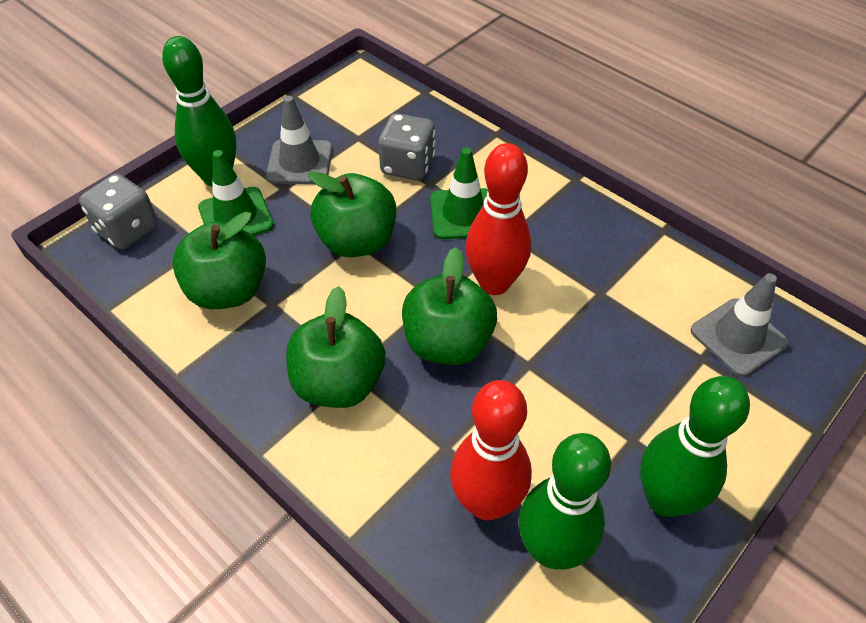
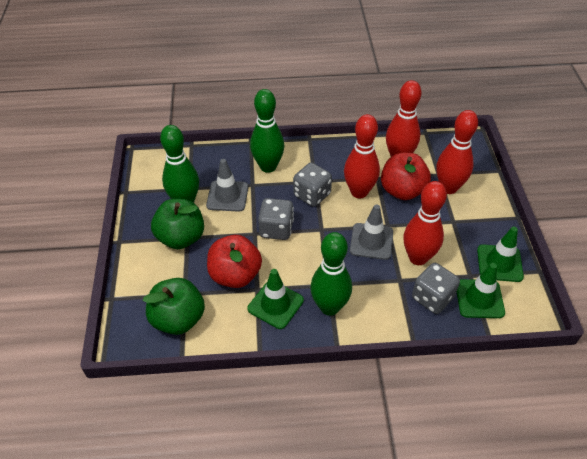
green apple: 4 -> 2
green traffic cone: 2 -> 3
grey dice: 2 -> 3
red apple: 0 -> 2
red bowling pin: 2 -> 4

